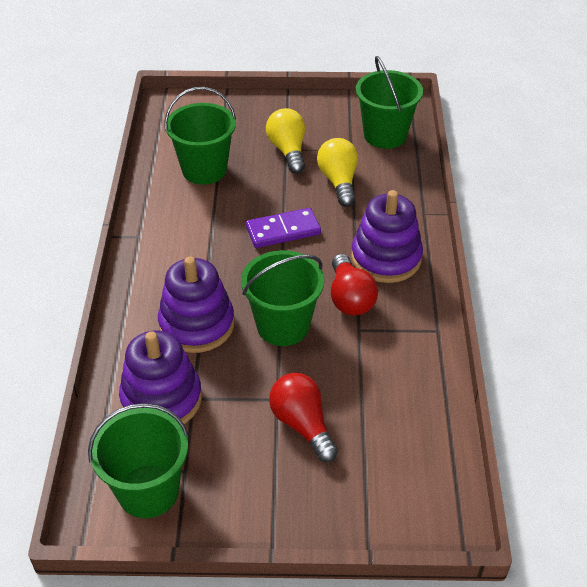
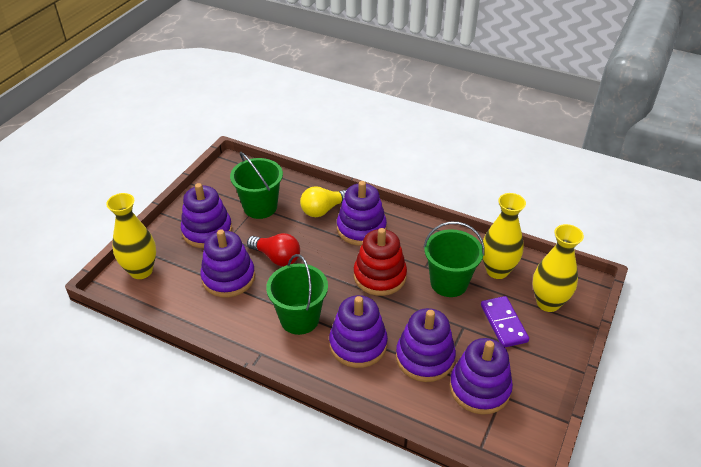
green bucket: 4 -> 3
purple stacking toy: 3 -> 6
red light bulb: 2 -> 1
red stacking toy: 0 -> 1
yellow light bulb: 2 -> 1
yellow vase: 0 -> 3

